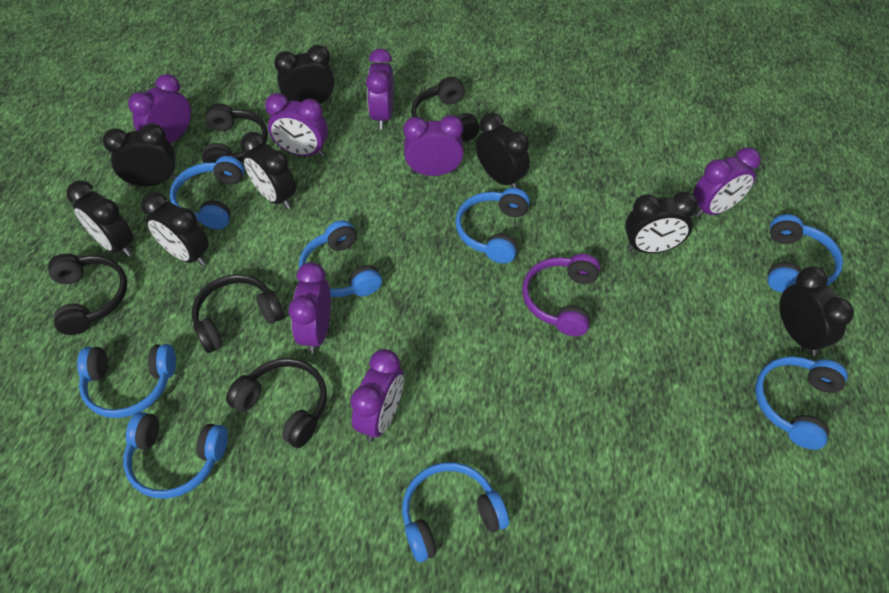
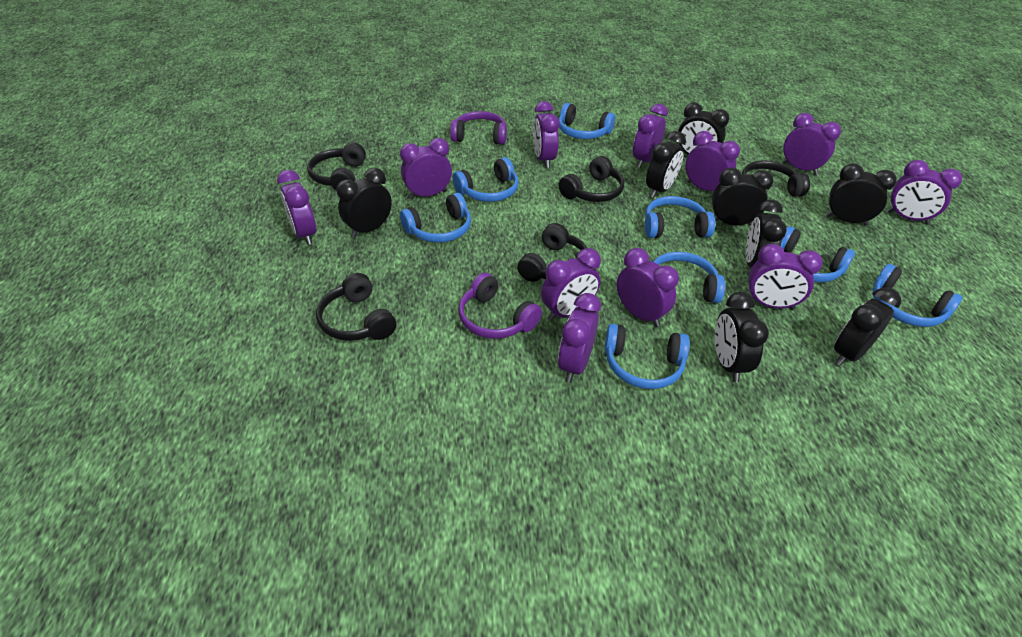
purple clock: 7 -> 11
purple headphones: 1 -> 2

